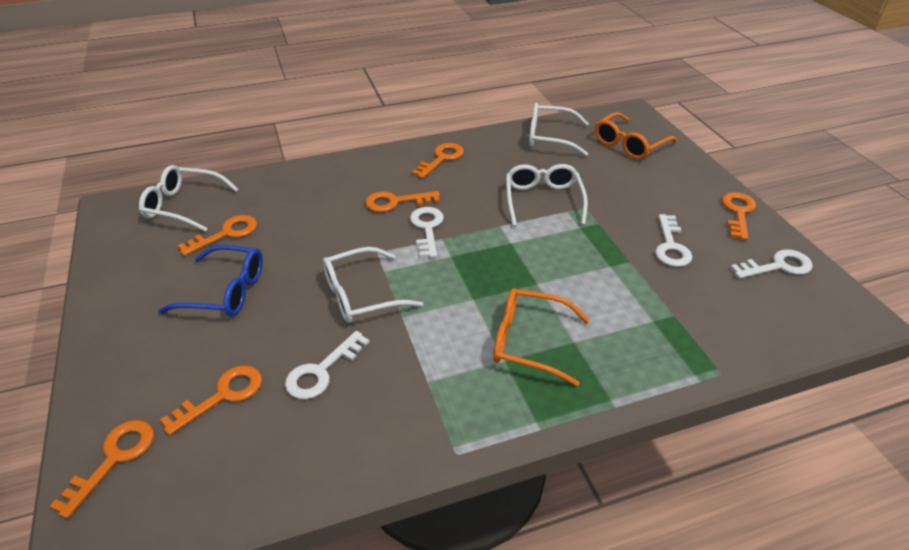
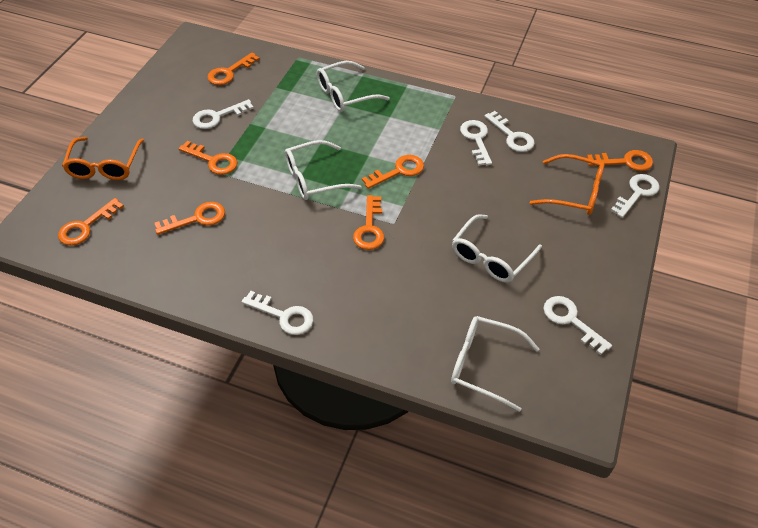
blue glasses: 1 -> 0
orange key: 6 -> 7
white key: 4 -> 6

